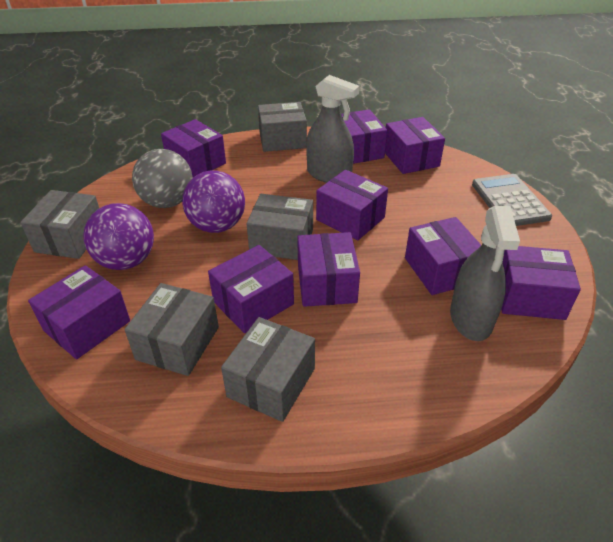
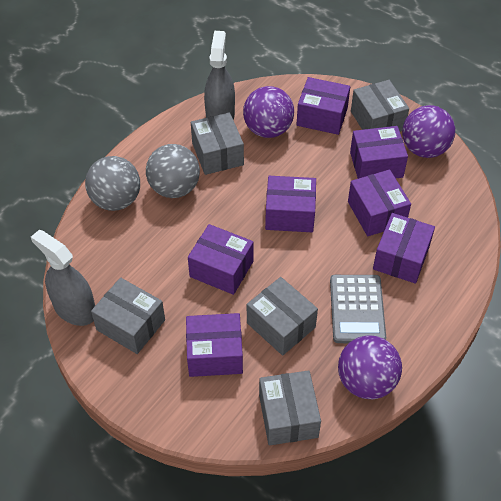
grey ball: 1 -> 2
purple ball: 2 -> 3
purple box: 9 -> 7

